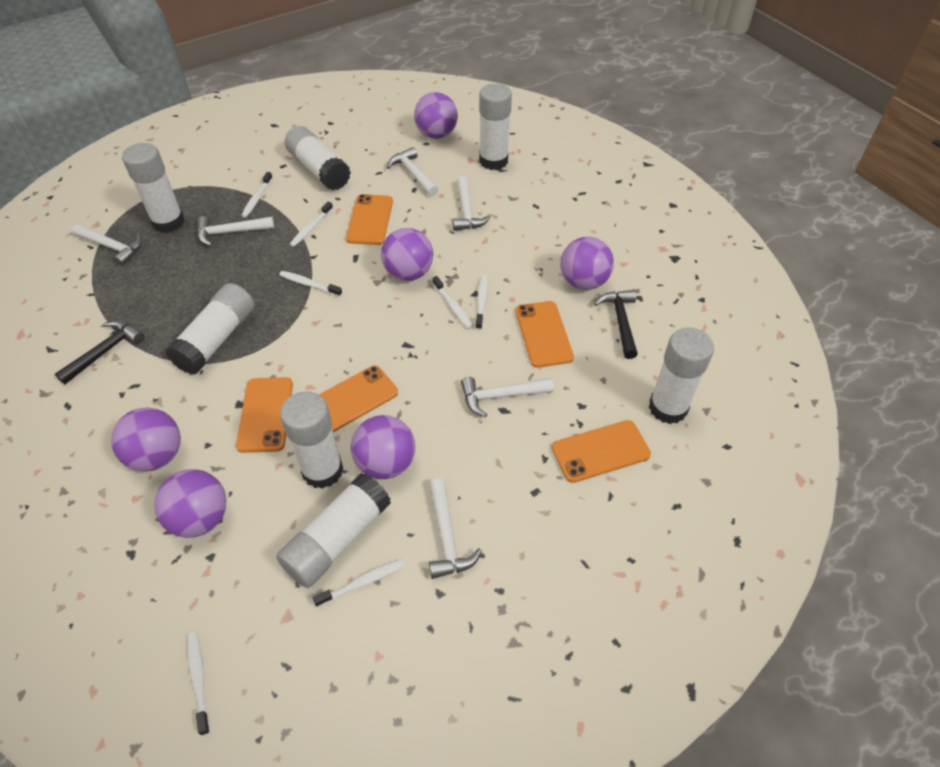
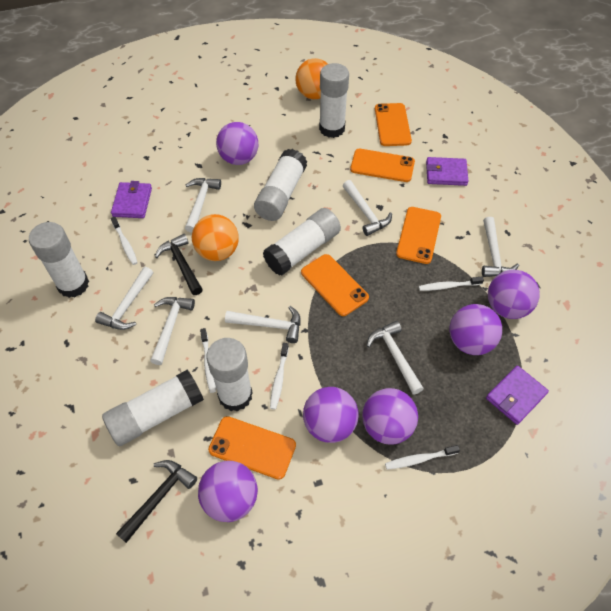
orange ball: 0 -> 2
purple wallet: 0 -> 3
white glue stick: 7 -> 6
white hammer: 6 -> 7
white toothbrush: 7 -> 5

